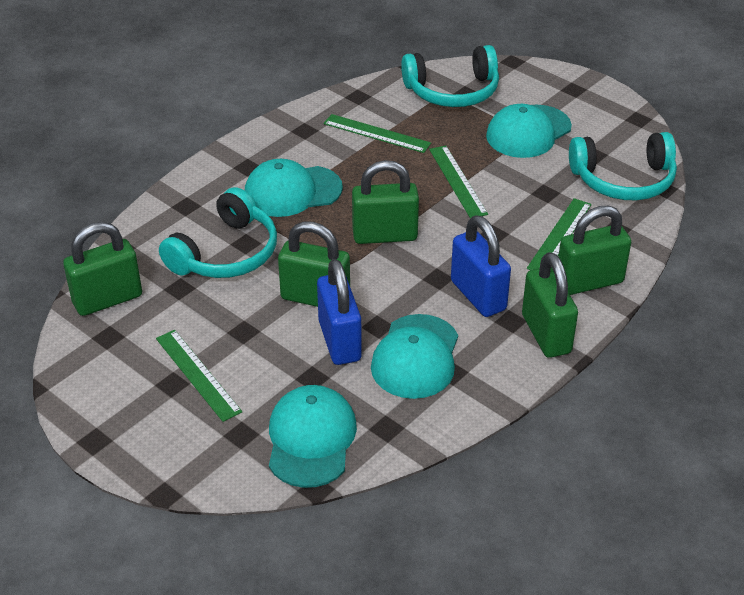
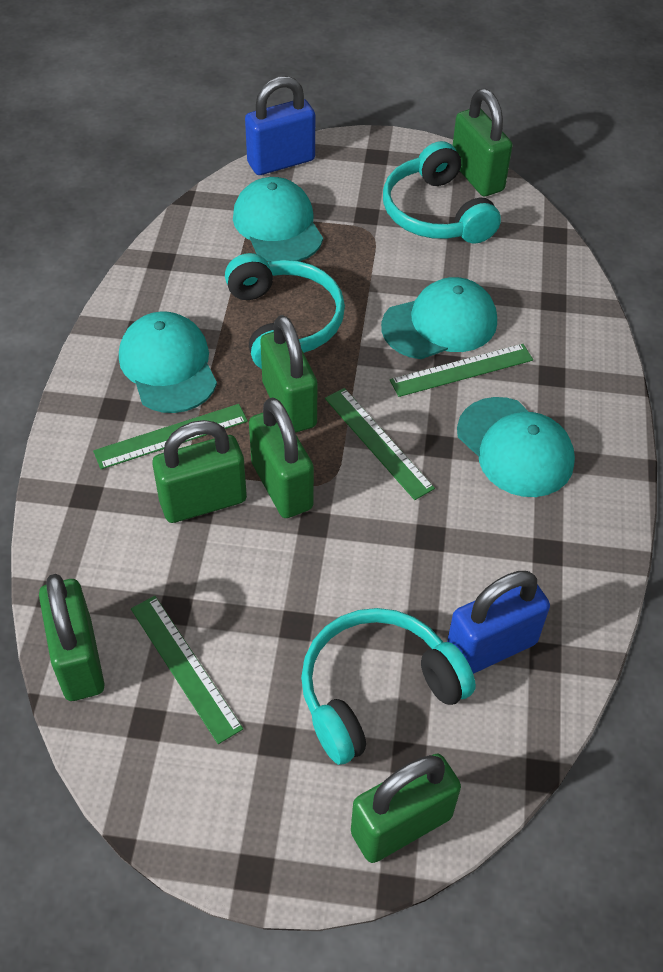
green padlock: 5 -> 6

